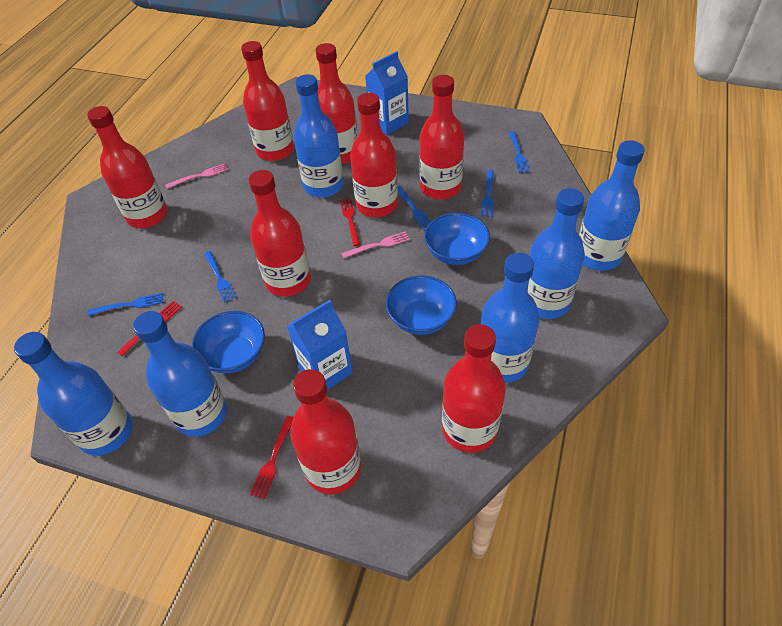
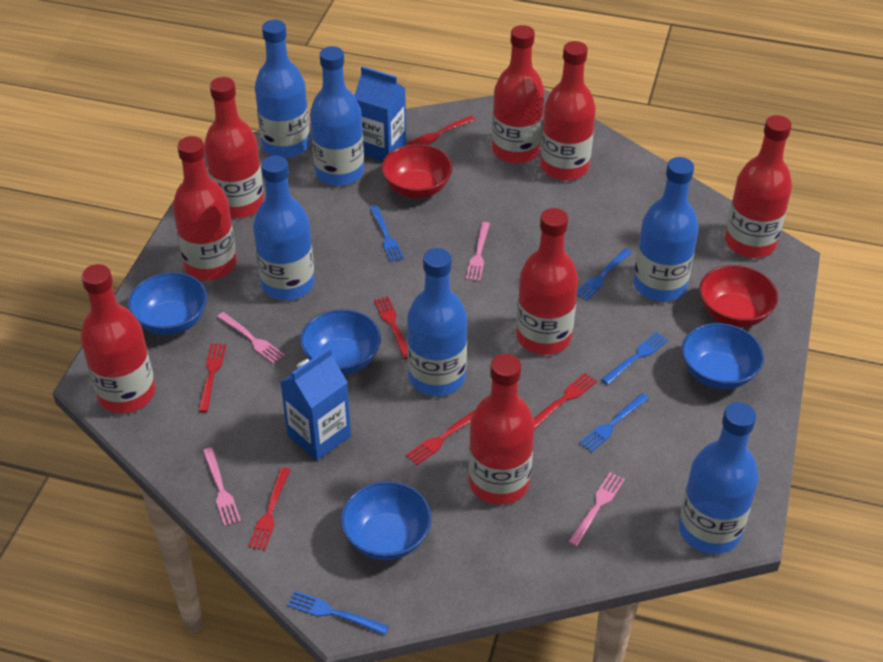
blue bowl: 3 -> 4
pink fork: 2 -> 4
red bowl: 0 -> 2
red fork: 3 -> 6

